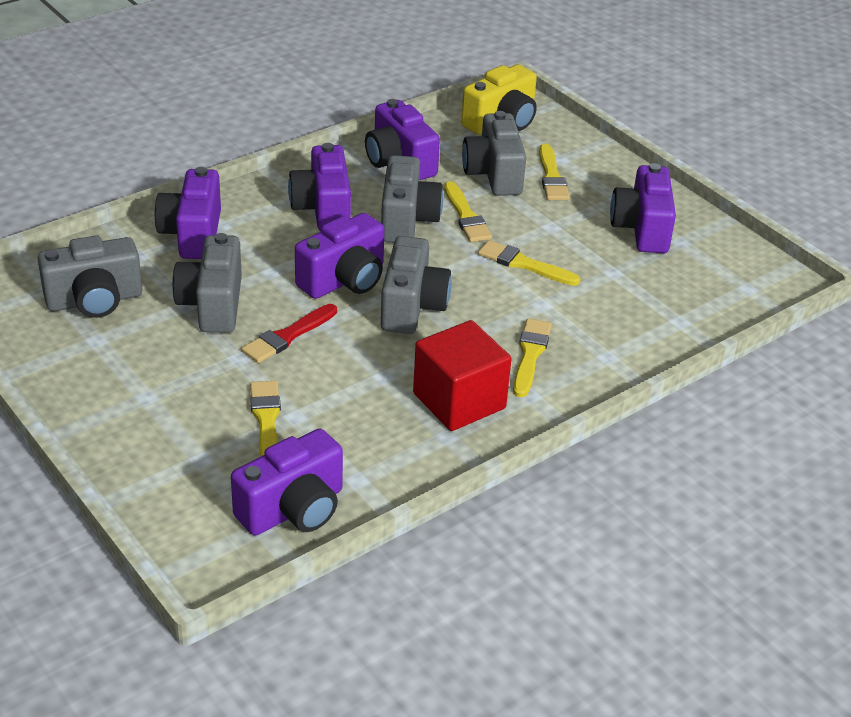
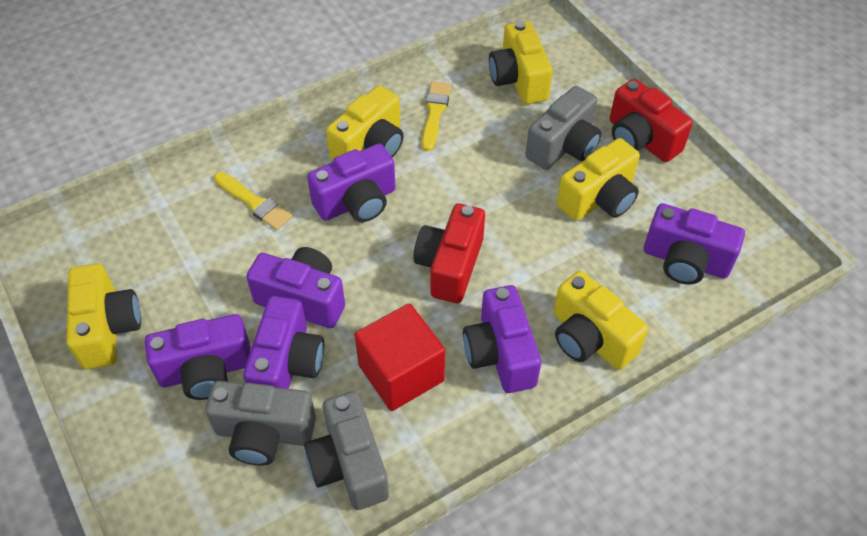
grey camera: 5 -> 3
red brush: 1 -> 0
red camera: 0 -> 2
yellow brush: 5 -> 2
yellow camera: 1 -> 5

